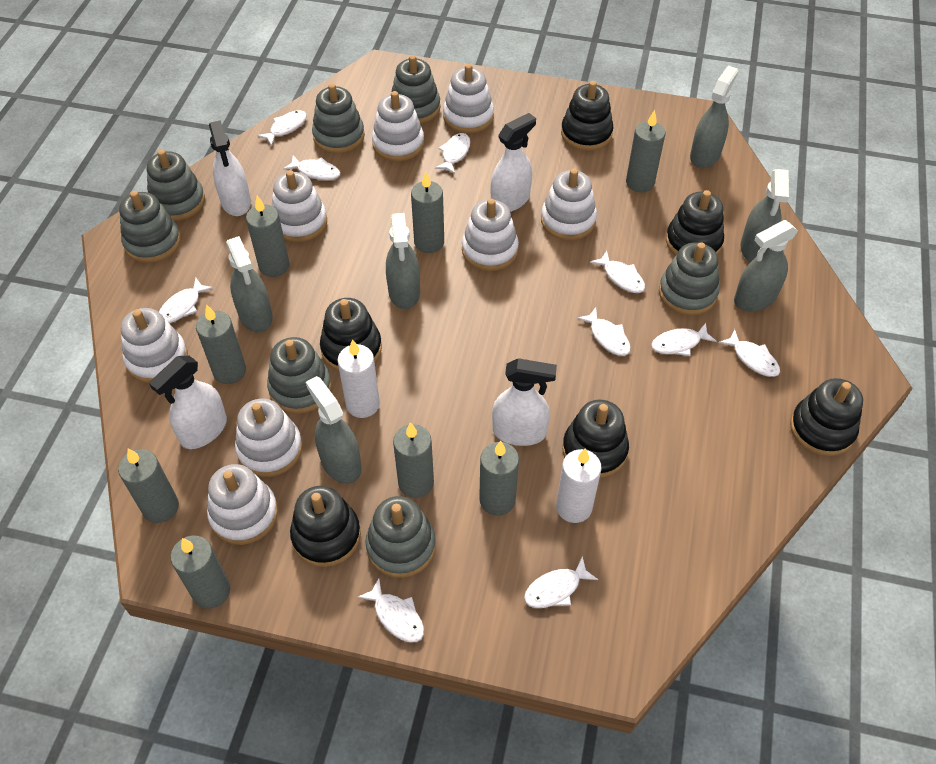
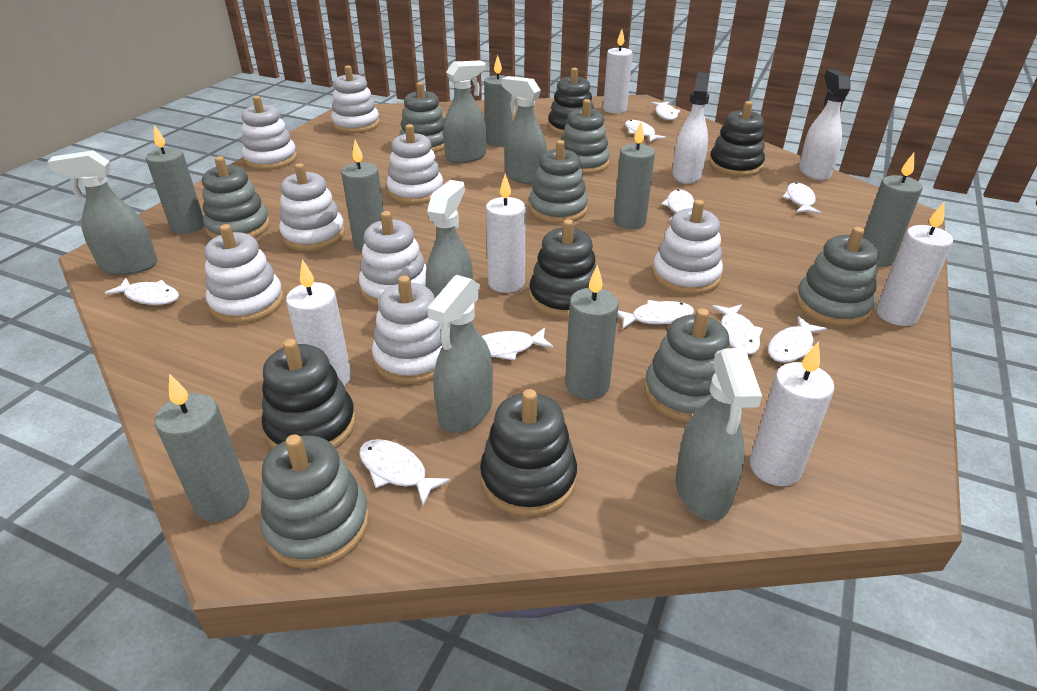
black stacking toy: 6 -> 5
grey candle: 8 -> 7
white candle: 2 -> 5
white spray bottle: 4 -> 2

